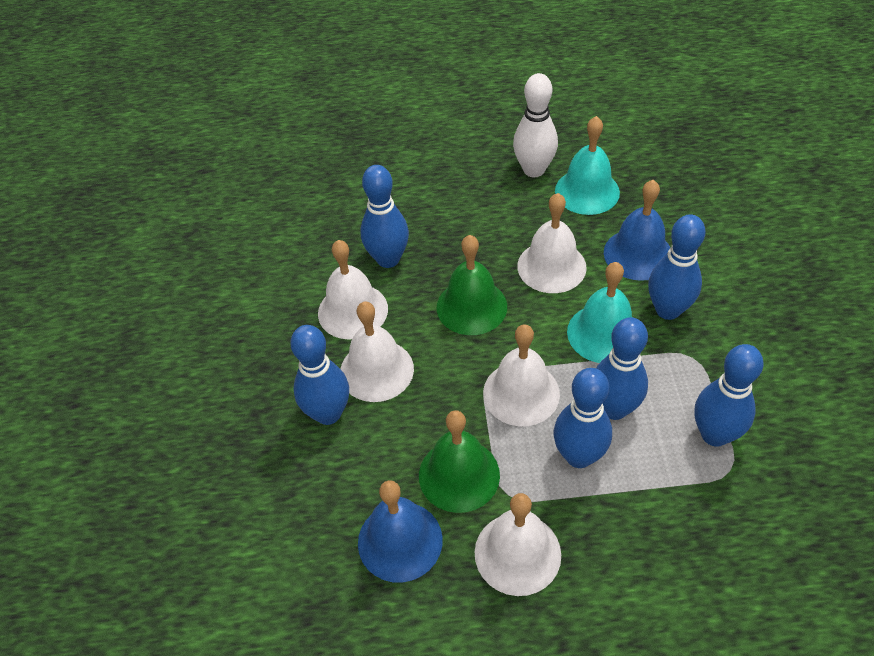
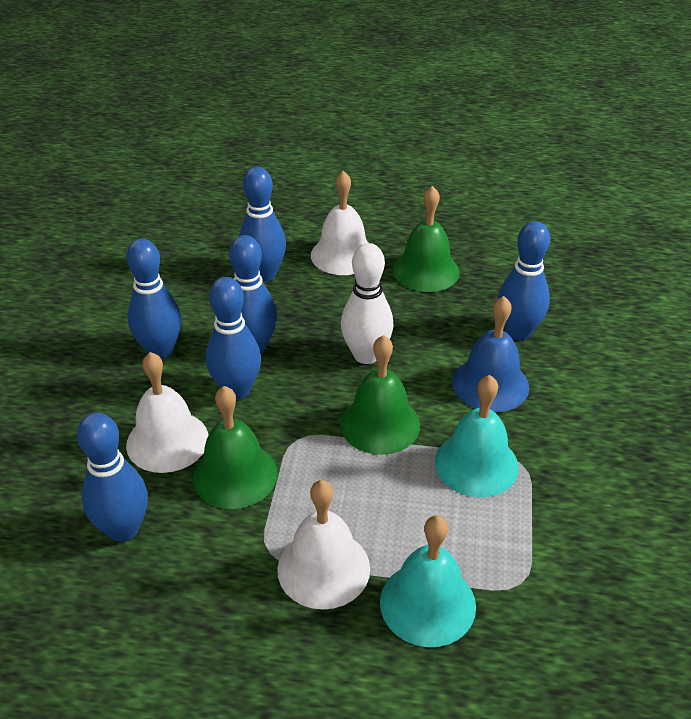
blue bell: 2 -> 1
green bell: 2 -> 3
white bell: 5 -> 3

